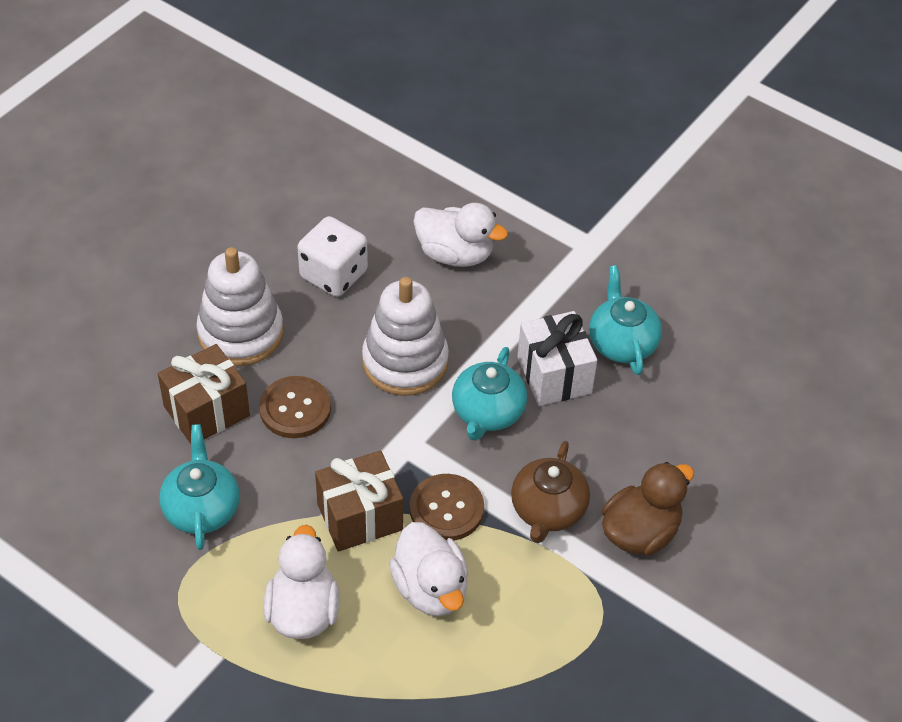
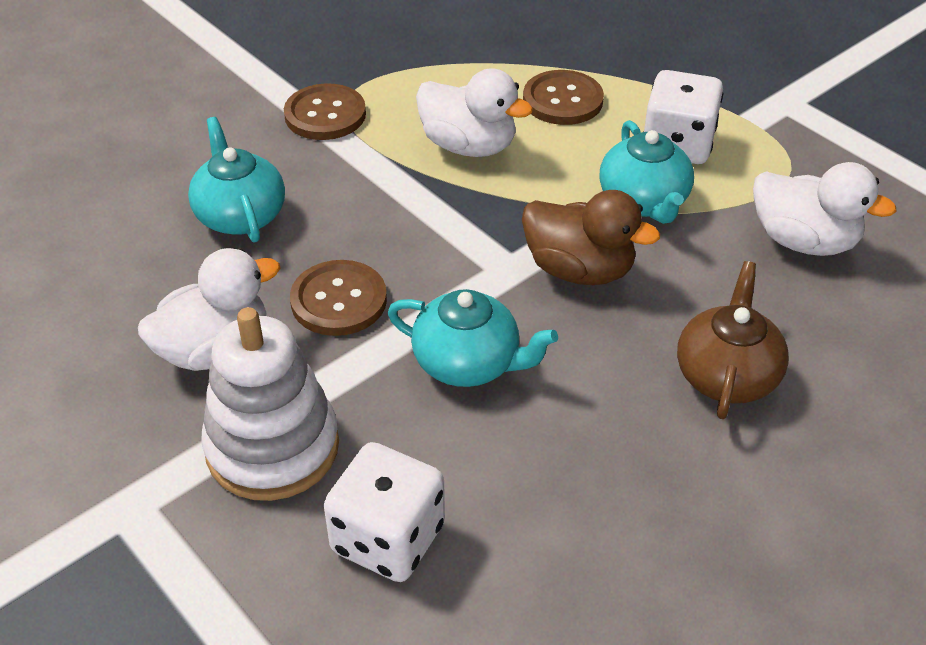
brown button: 2 -> 3
brown gift: 2 -> 0
white dice: 1 -> 2
white gift: 1 -> 0
white stacking toy: 2 -> 1

